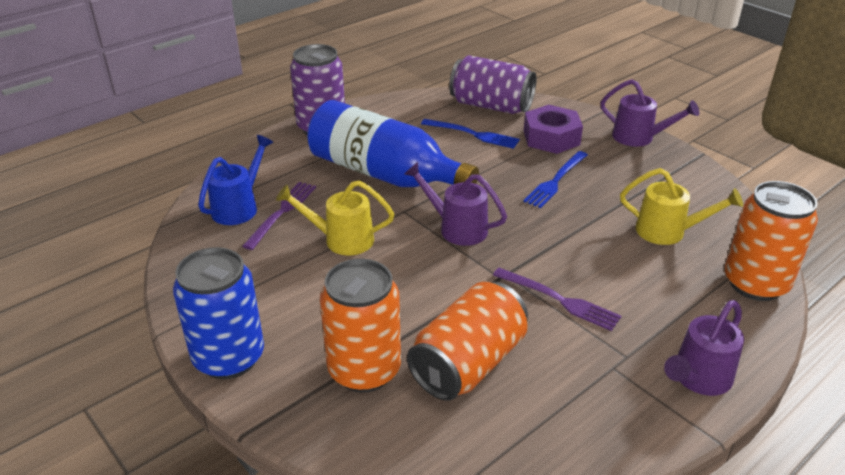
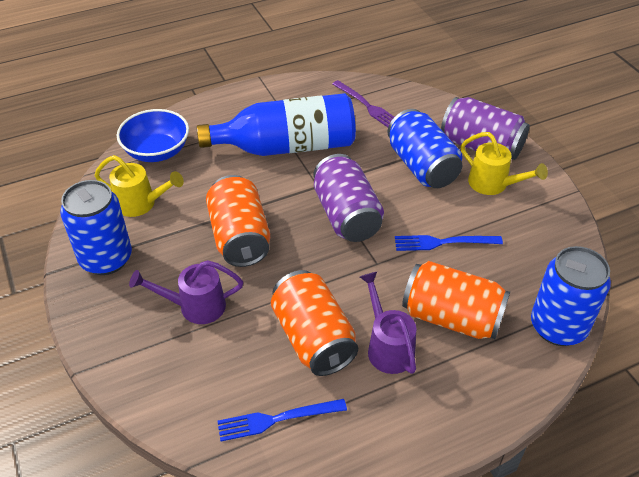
blue bowl: 0 -> 1
blue can: 1 -> 3
blue watering can: 1 -> 0
purple fork: 2 -> 1
purple nut: 1 -> 0
purple watering can: 3 -> 2

